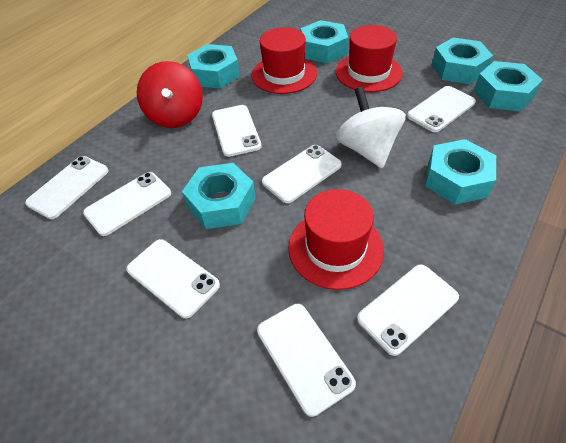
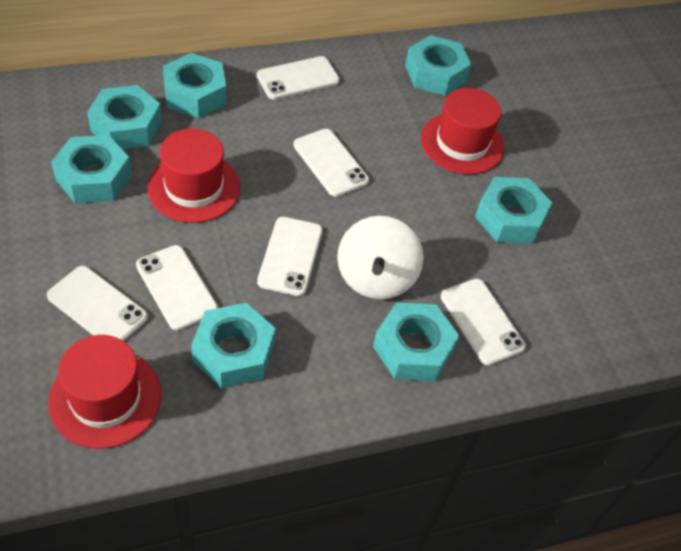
red spinning top: 1 -> 0
turquoise nut: 6 -> 7
white phone: 8 -> 6

